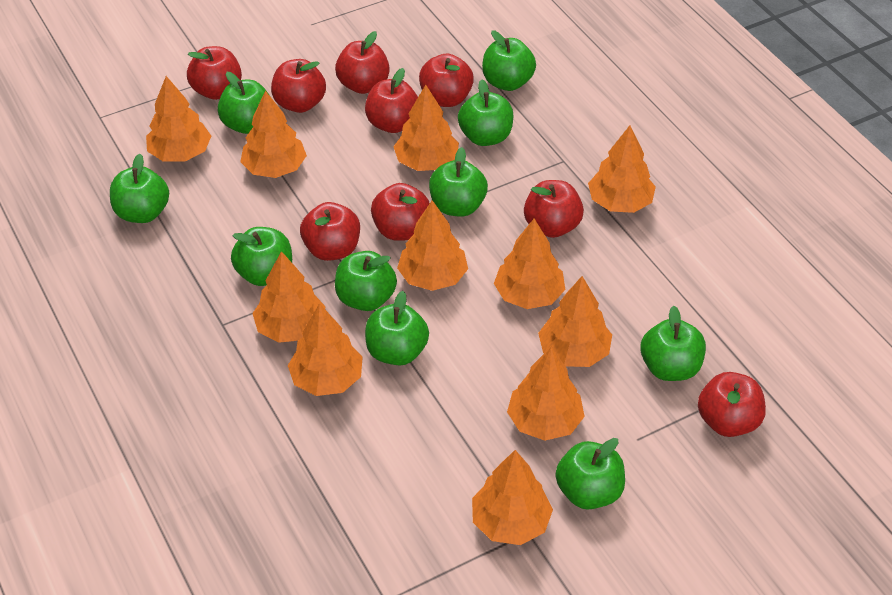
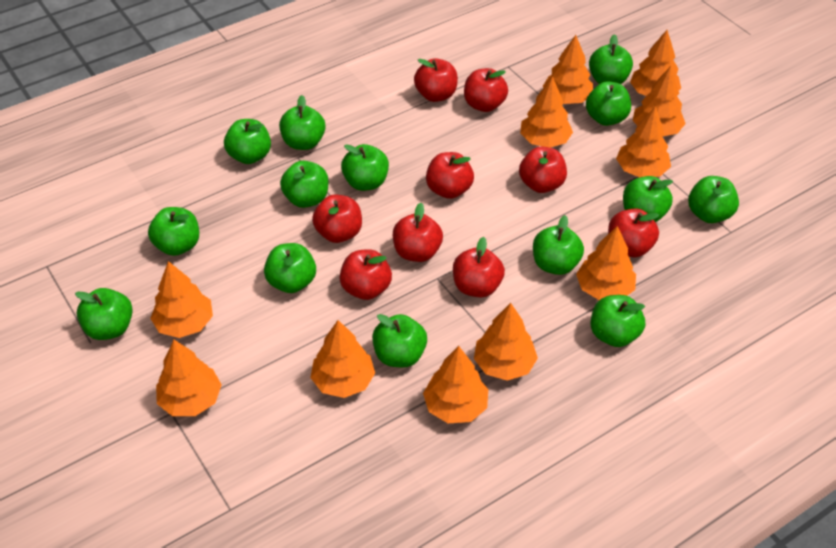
green apple: 10 -> 14

